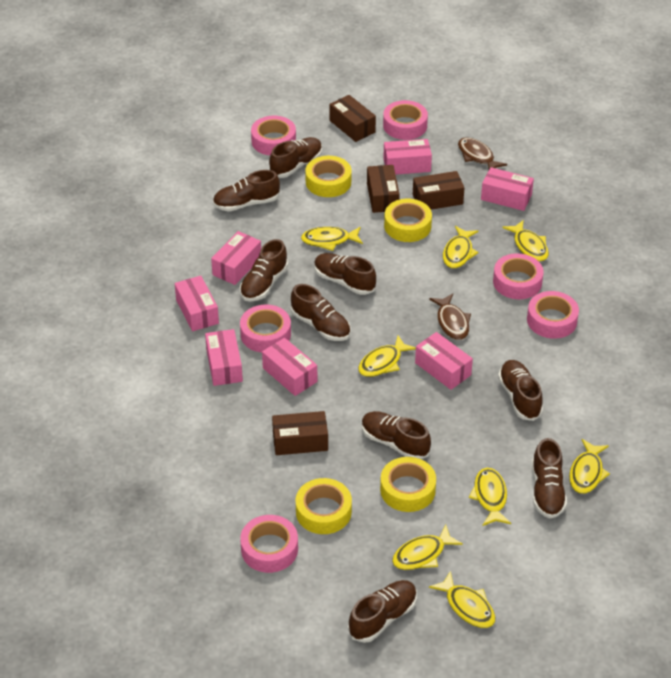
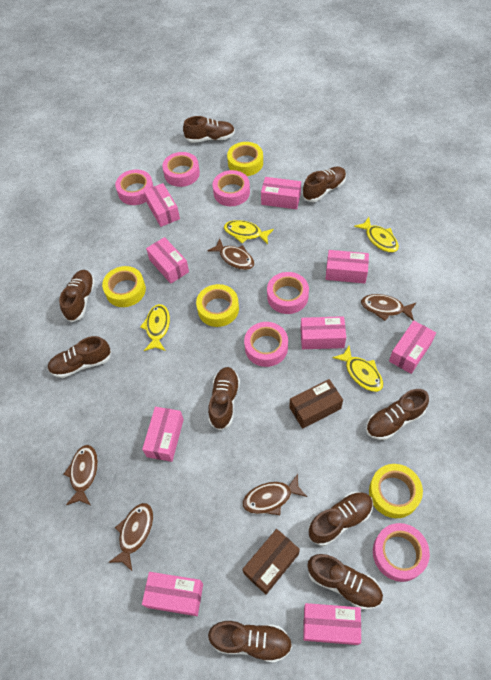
brown box: 4 -> 2
brown fish: 2 -> 5
pink box: 7 -> 9
yellow fish: 8 -> 4

